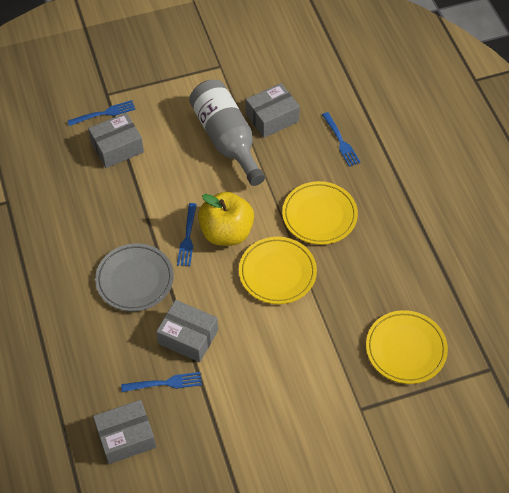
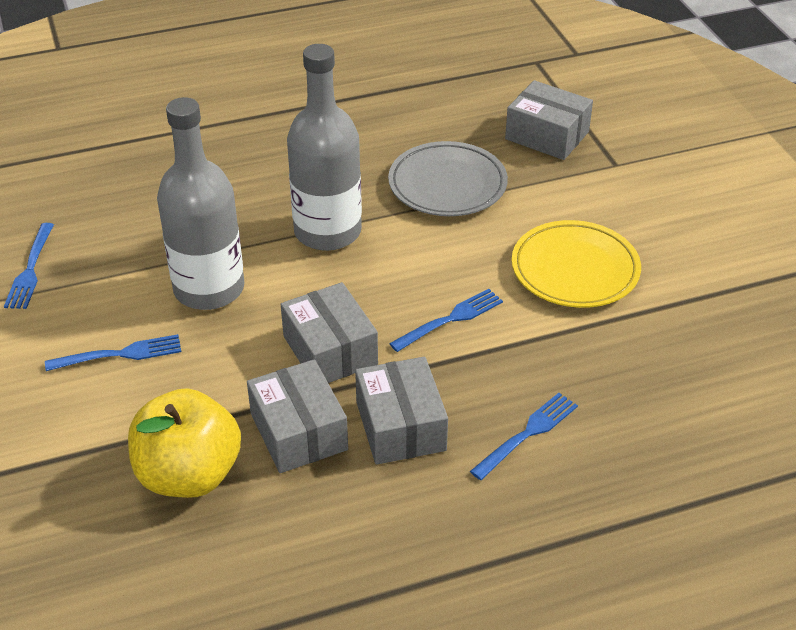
grey bottle: 1 -> 2
yellow plate: 3 -> 1

